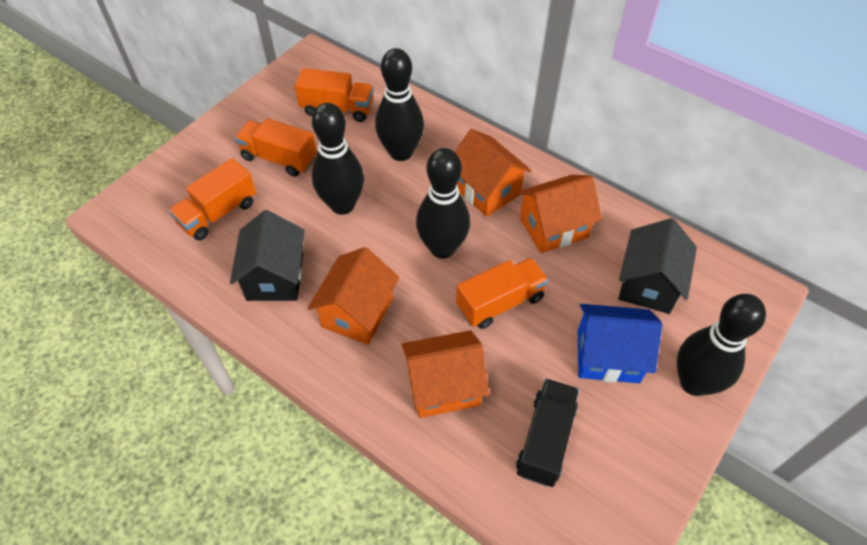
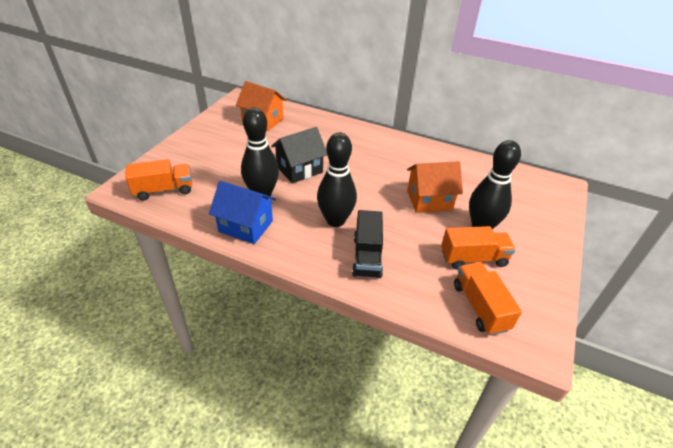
black bowling pin: 4 -> 3
black house: 2 -> 1
orange house: 4 -> 2
orange truck: 4 -> 3

